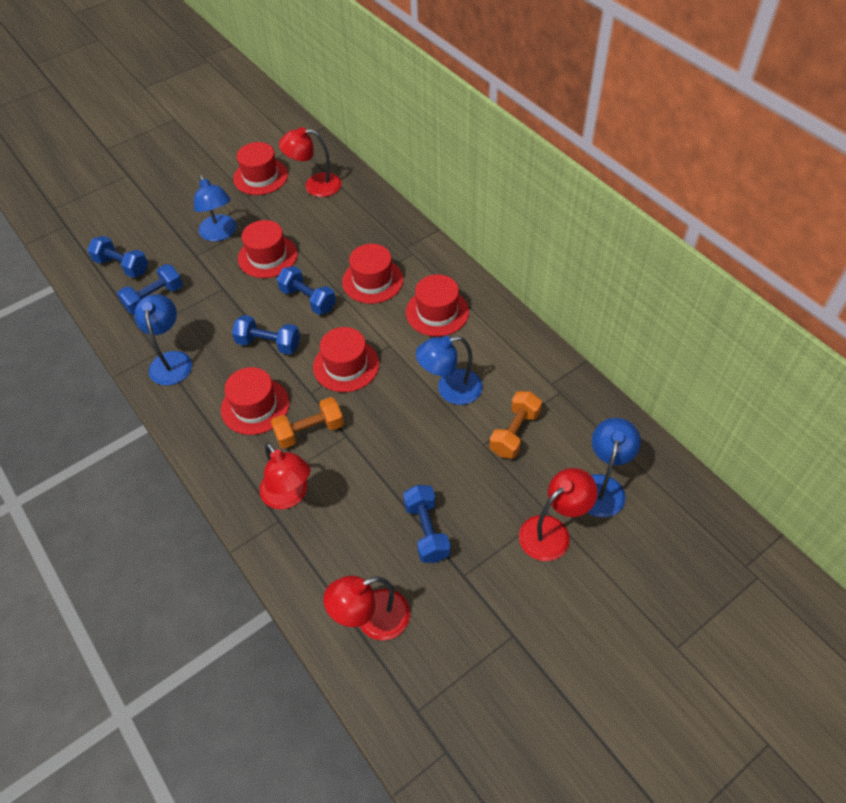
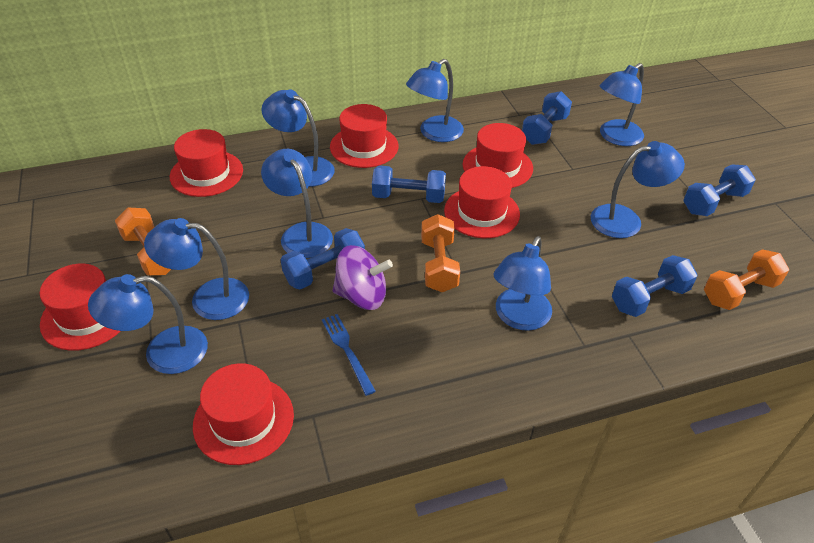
blue fork: 0 -> 1
blue lamp: 4 -> 8
orange dumbbell: 2 -> 3
purple spinning top: 0 -> 1
red lamp: 4 -> 0

